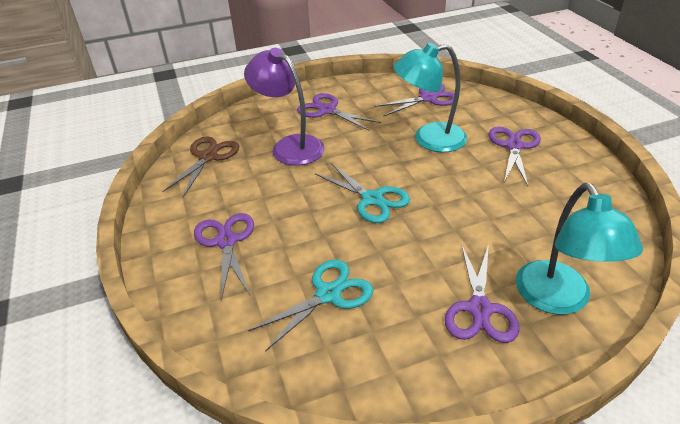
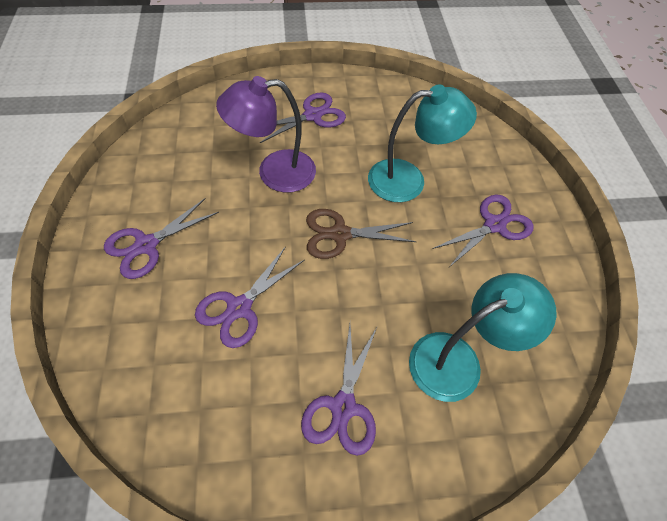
turquoise scissors: 2 -> 0

